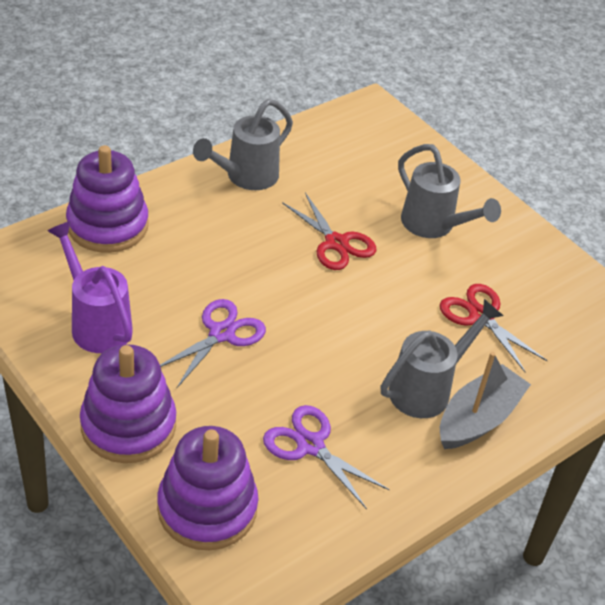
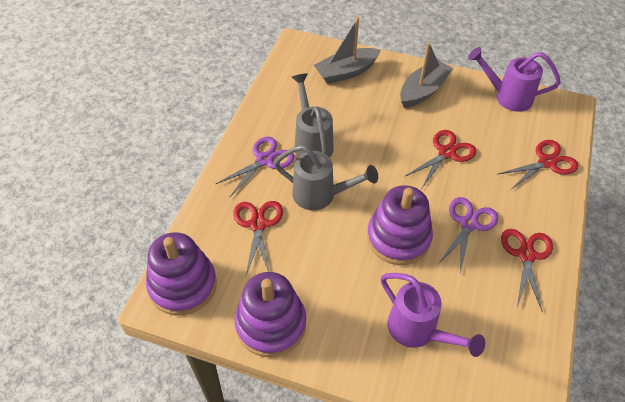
grey boat: 1 -> 2
grey watering can: 3 -> 2
purple watering can: 1 -> 2
red scissors: 2 -> 4

